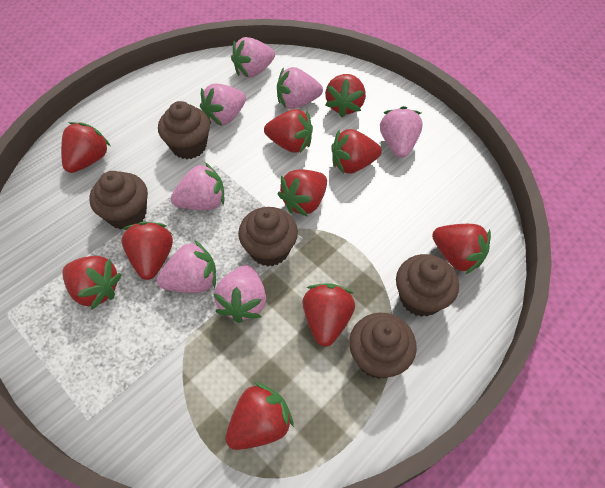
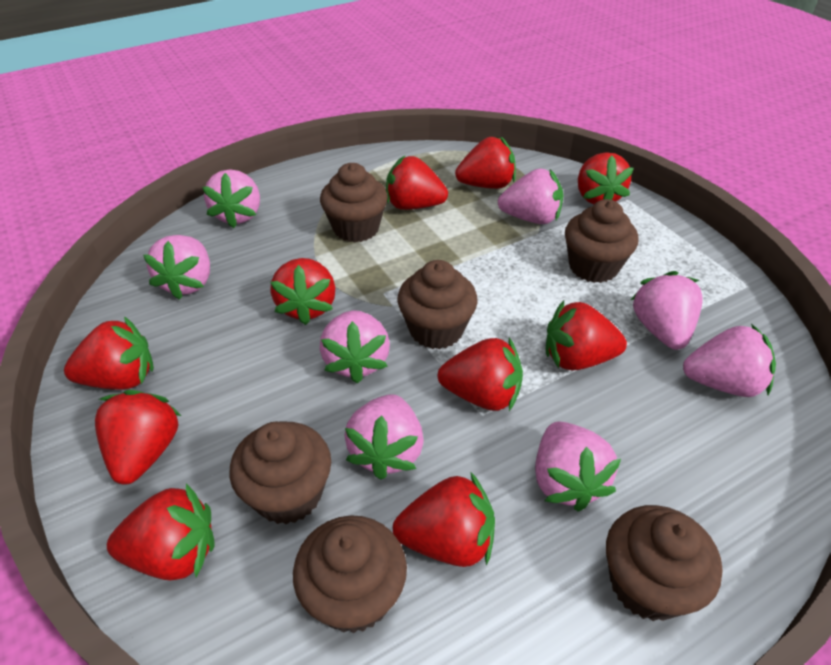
brown cupcake: 5 -> 6
pink strawberry: 7 -> 8

